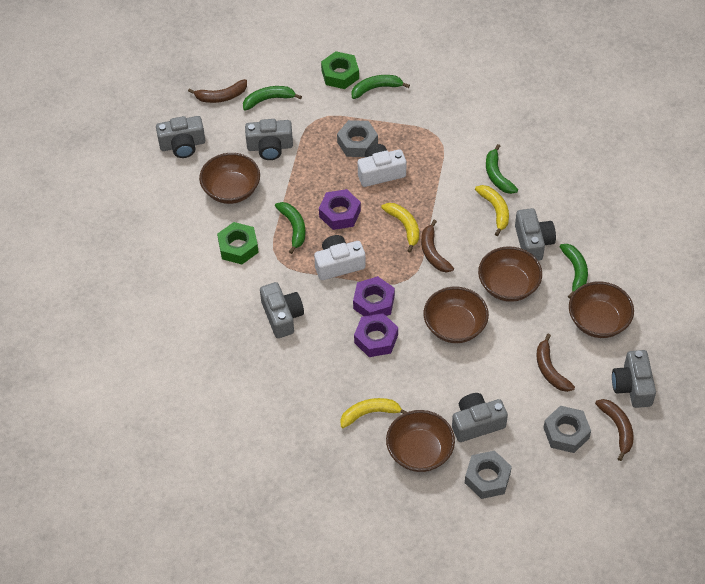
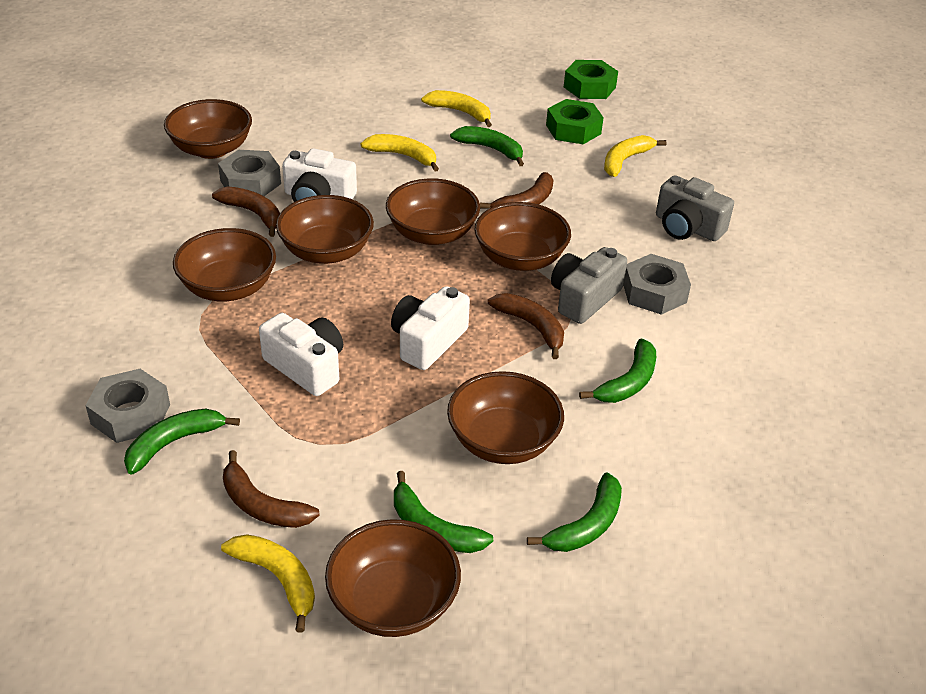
brown bowl: 5 -> 7
grey camera: 6 -> 2
purple nut: 3 -> 0
white camera: 2 -> 3
yellow banana: 3 -> 4

